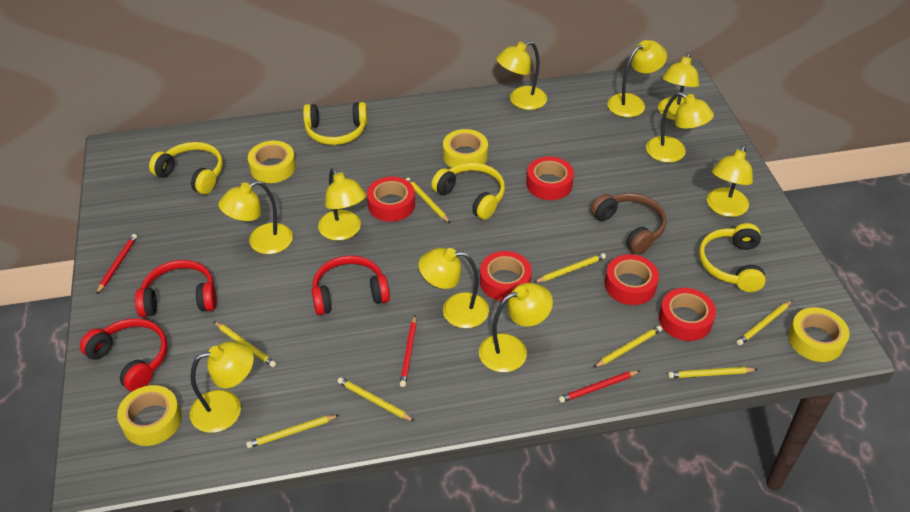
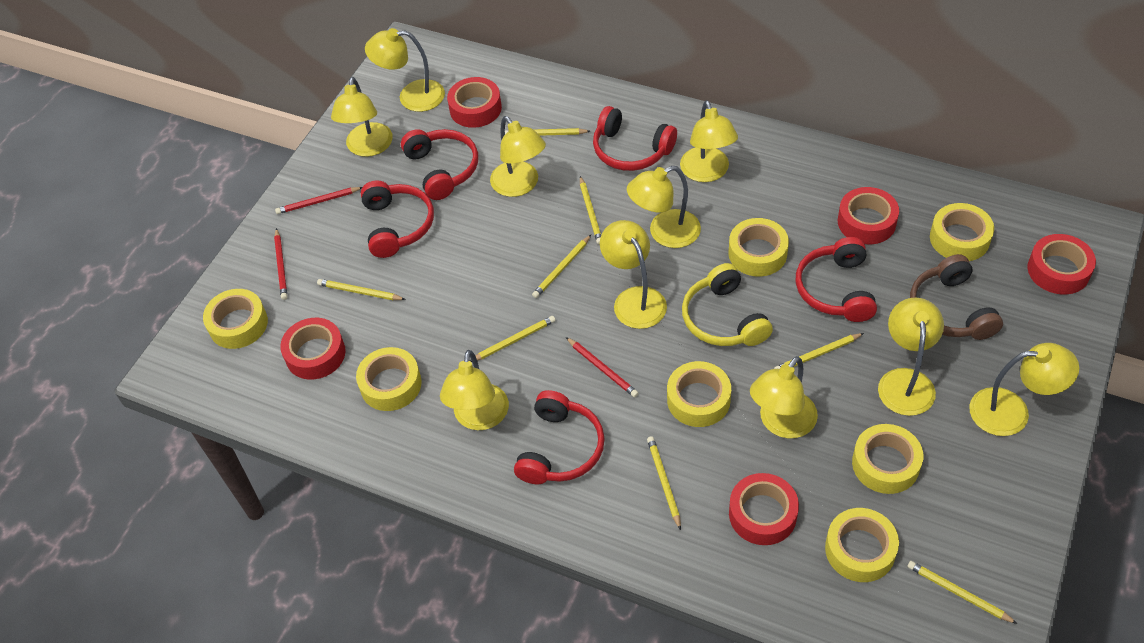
red headphones: 3 -> 5
yellow headphones: 4 -> 1
yellow tape: 4 -> 7

